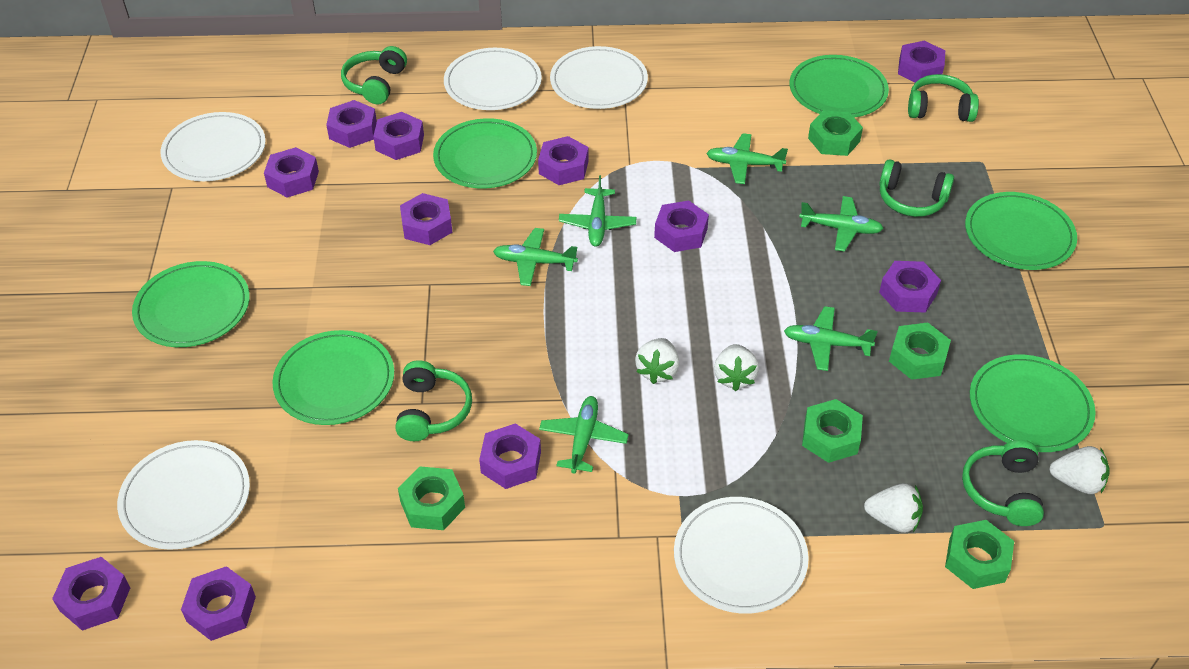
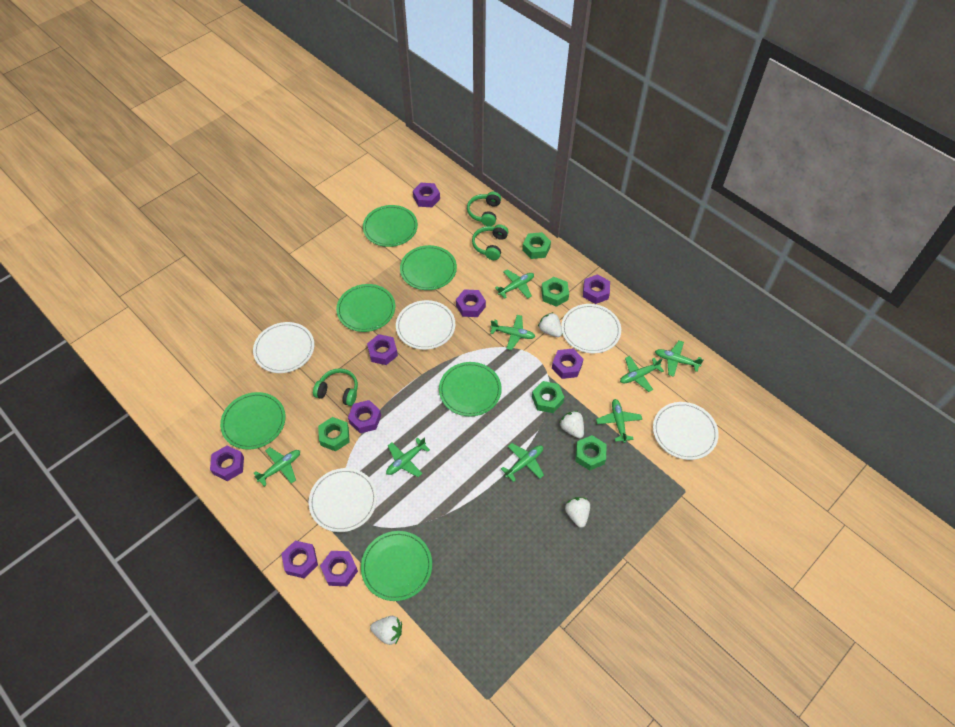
green headphones: 5 -> 3
green plane: 6 -> 8
purple nut: 11 -> 9

